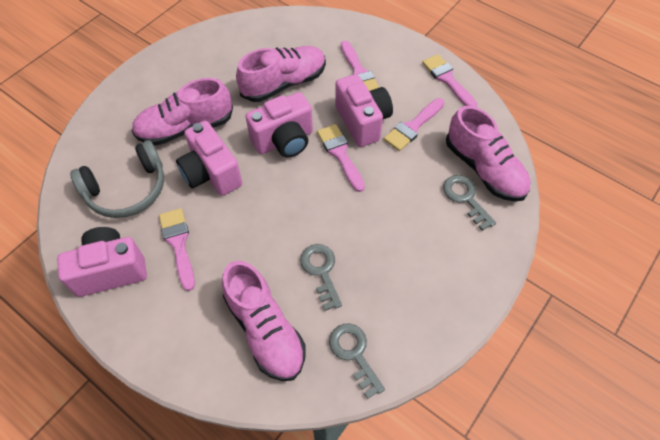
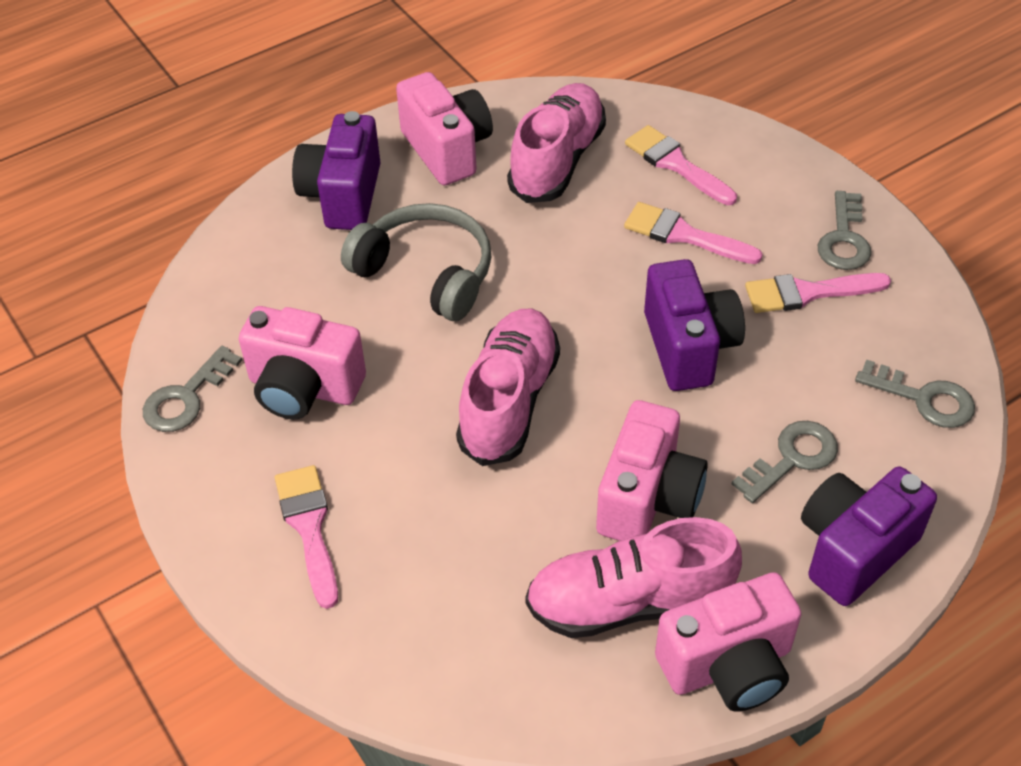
grey key: 3 -> 4
pink brush: 5 -> 4
pink shoe: 4 -> 3
purple camera: 0 -> 3

